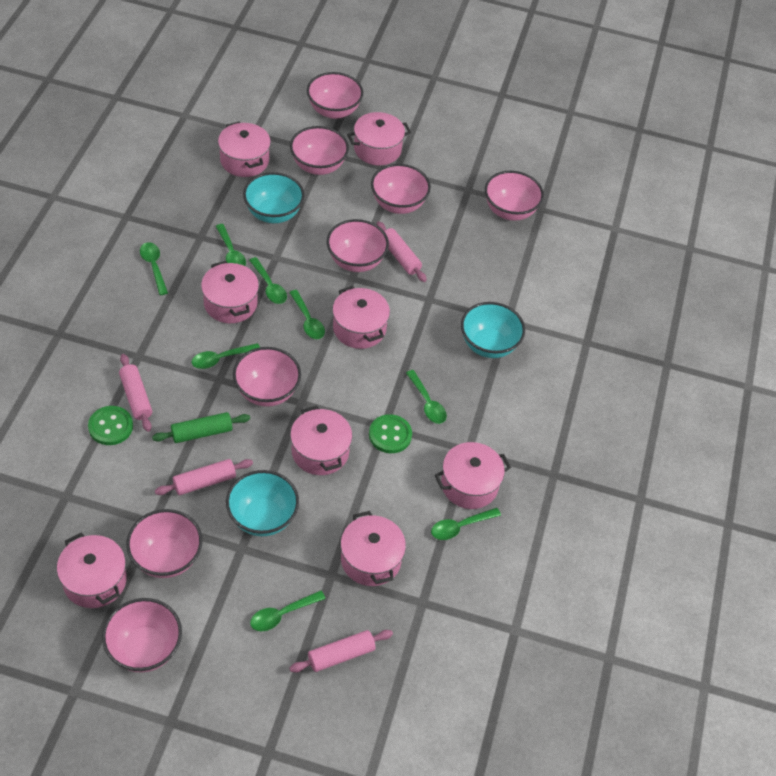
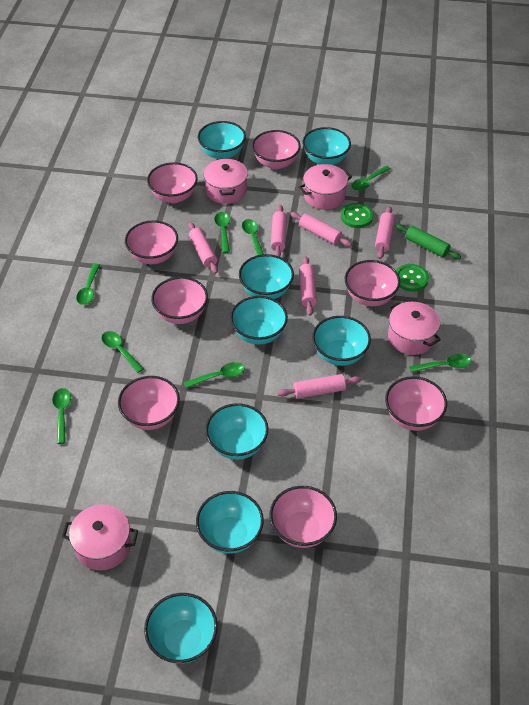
pink pot: 8 -> 4
pink rolling pin: 4 -> 6
turquoise bowl: 3 -> 8

